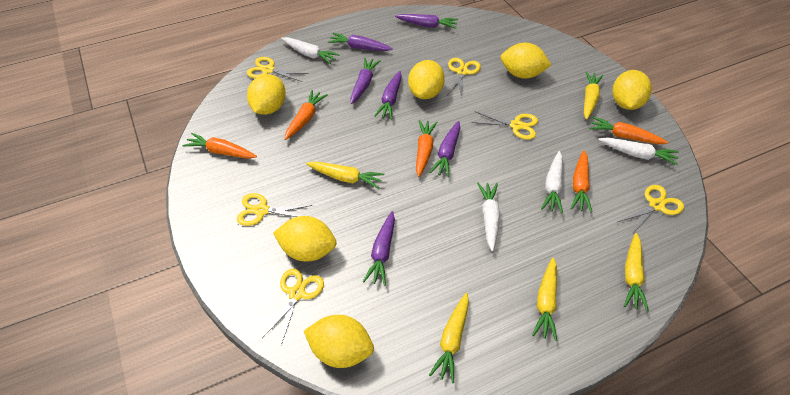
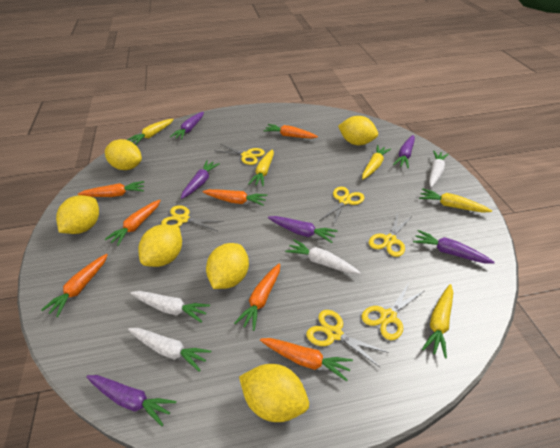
orange carrot: 5 -> 7

